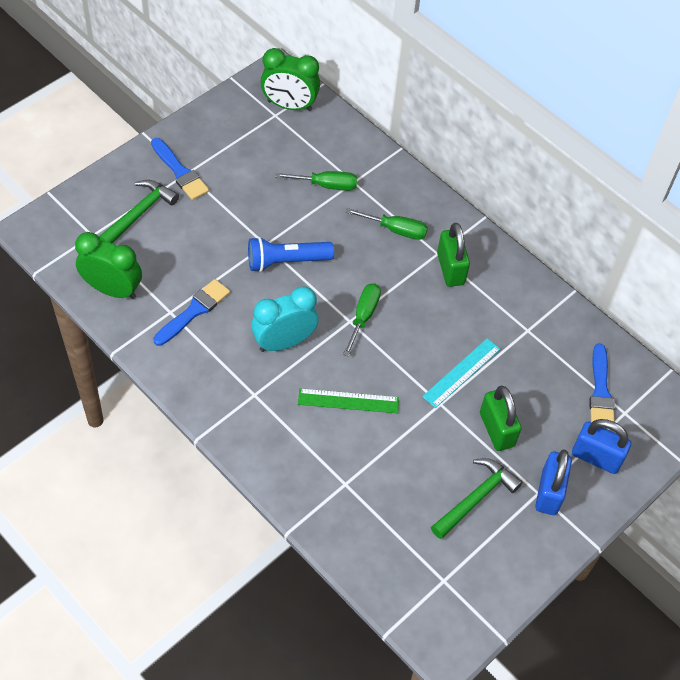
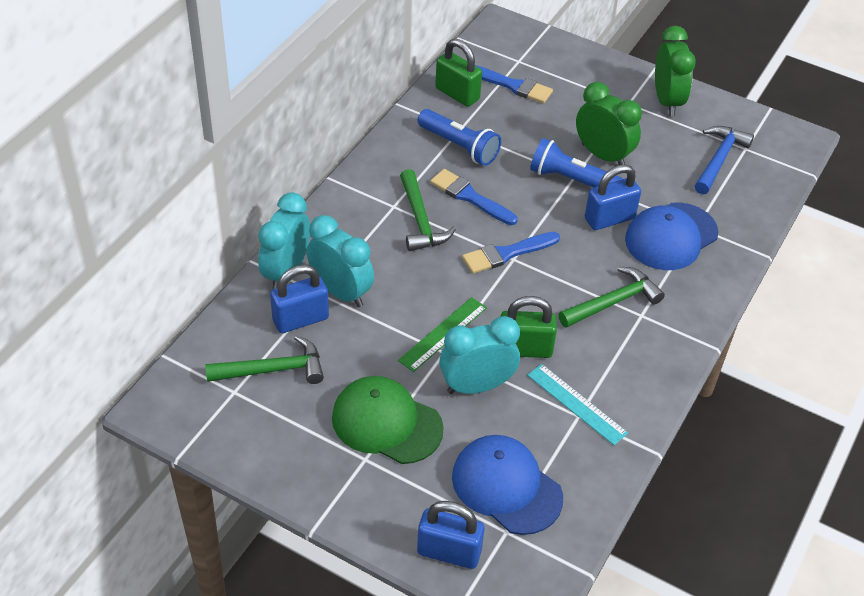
blue cap: 0 -> 2
blue flashlight: 1 -> 2
blue hammer: 0 -> 1
blue padlock: 2 -> 3
green cap: 0 -> 1
green hammer: 2 -> 3
green screwdriver: 3 -> 0
turquoise clock: 1 -> 3

